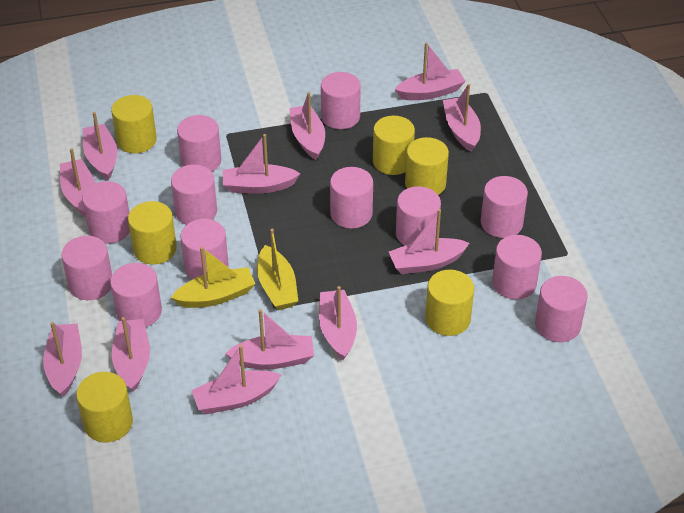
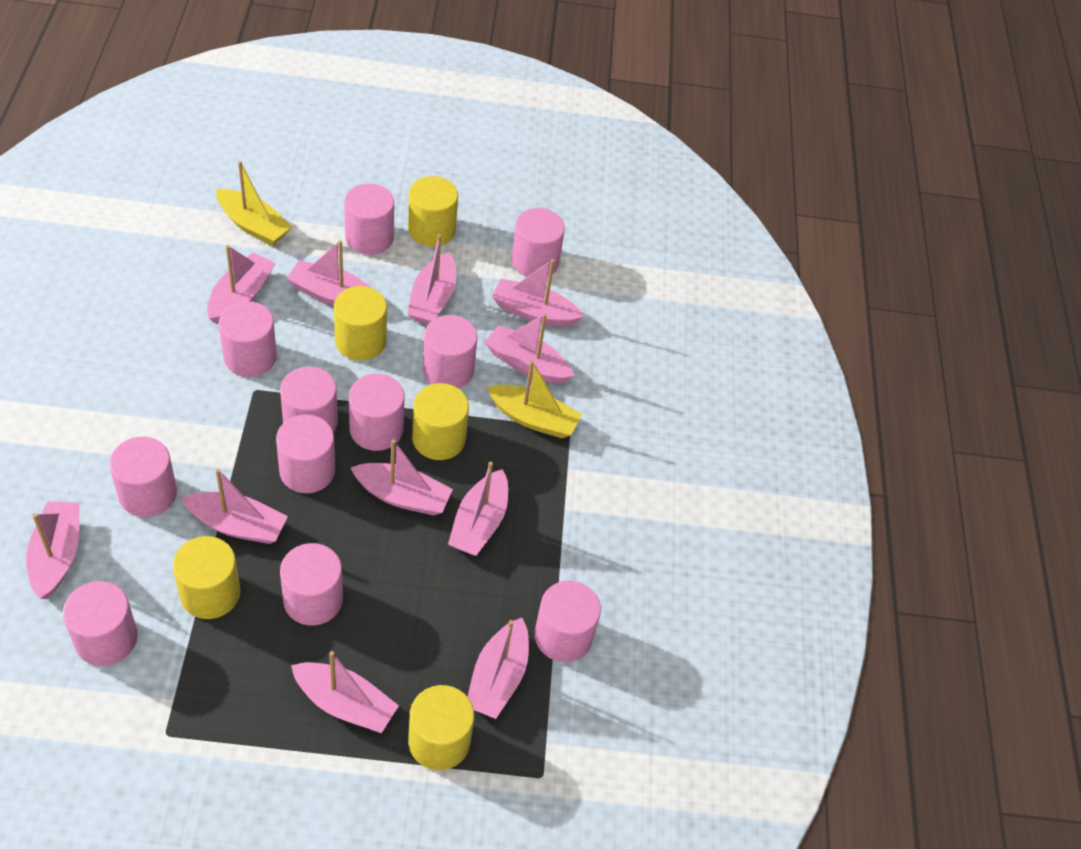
pink boat: 12 -> 11
pink cylinder: 12 -> 11
yellow cylinder: 6 -> 5

